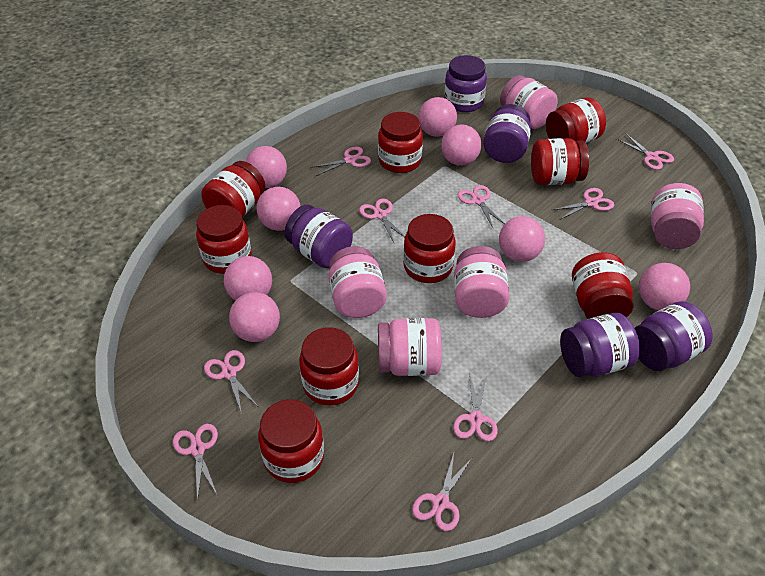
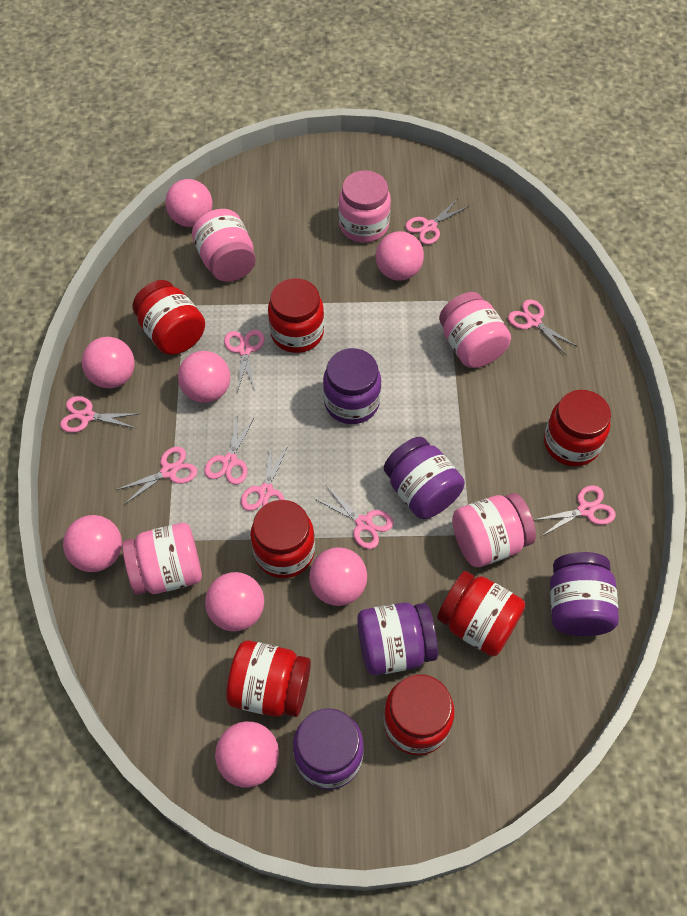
red jar: 9 -> 7

